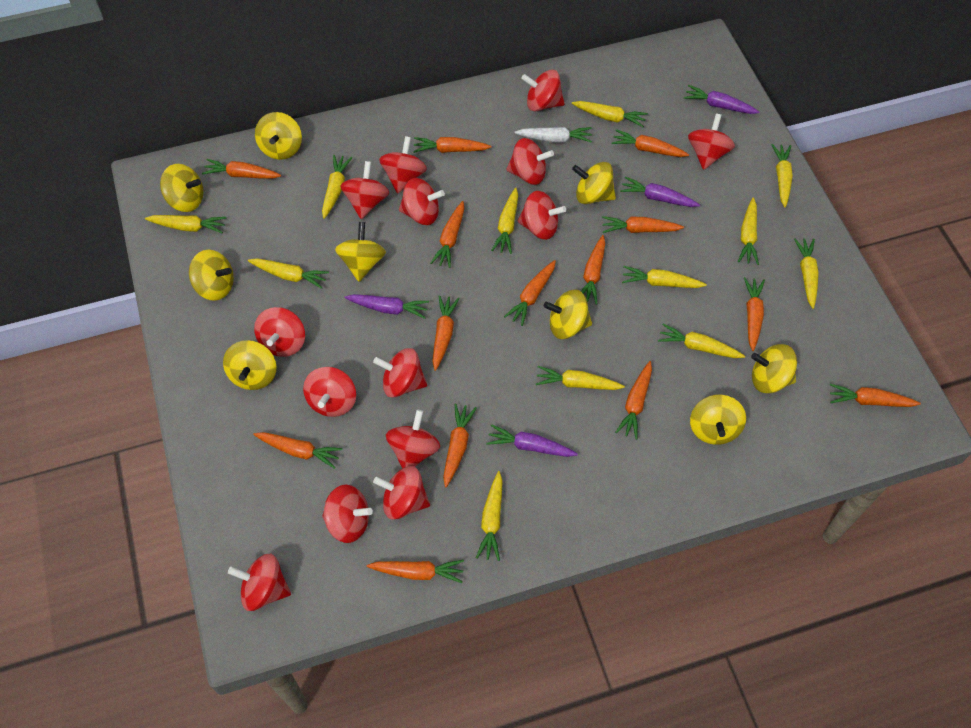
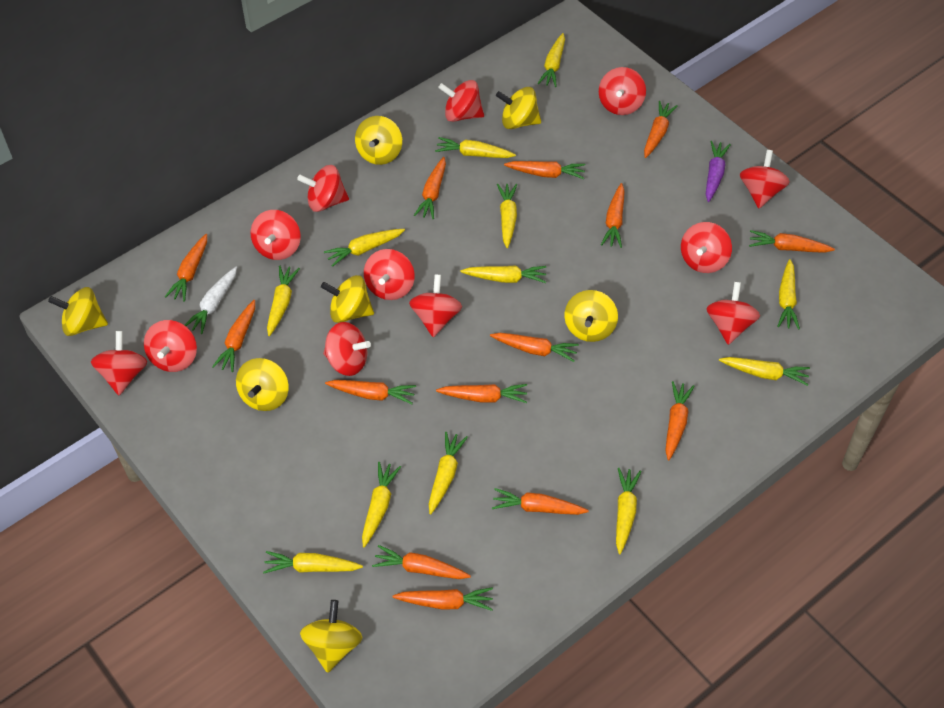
purple carrot: 4 -> 1
red spinning top: 14 -> 12
yellow spinning top: 9 -> 7

